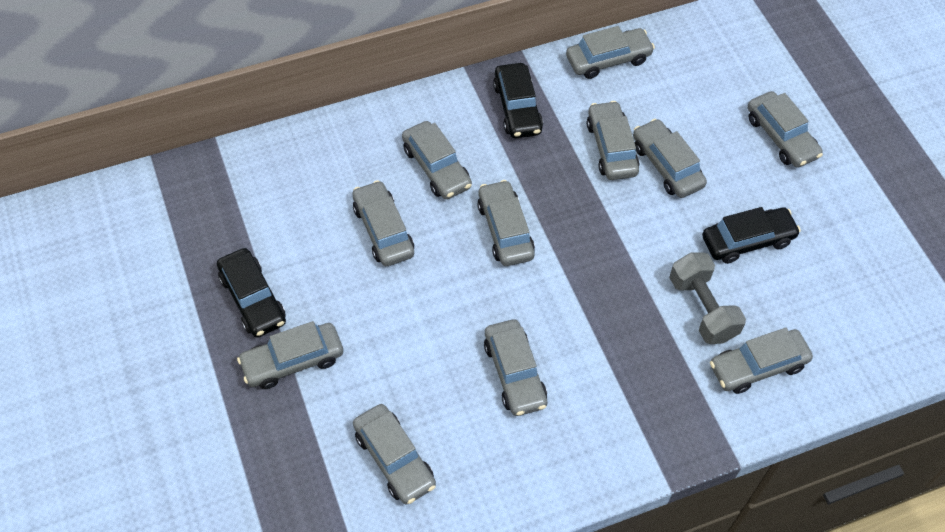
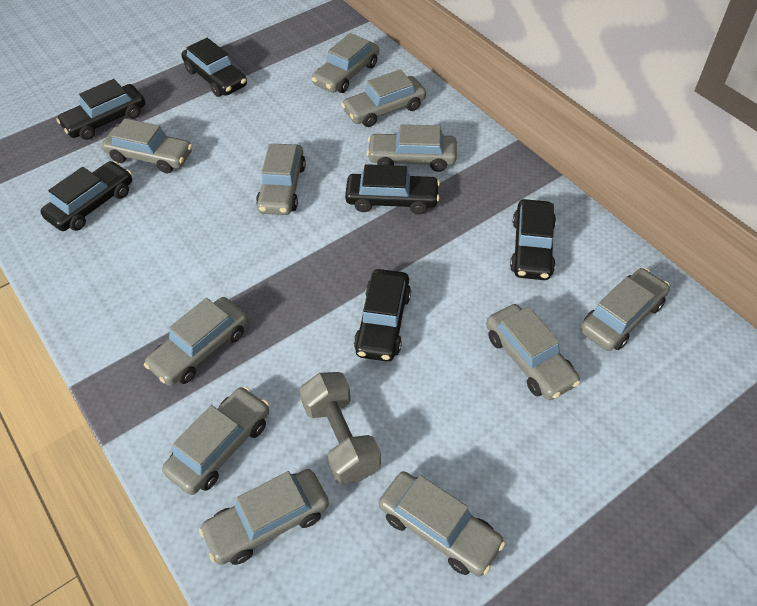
black car: 3 -> 6

